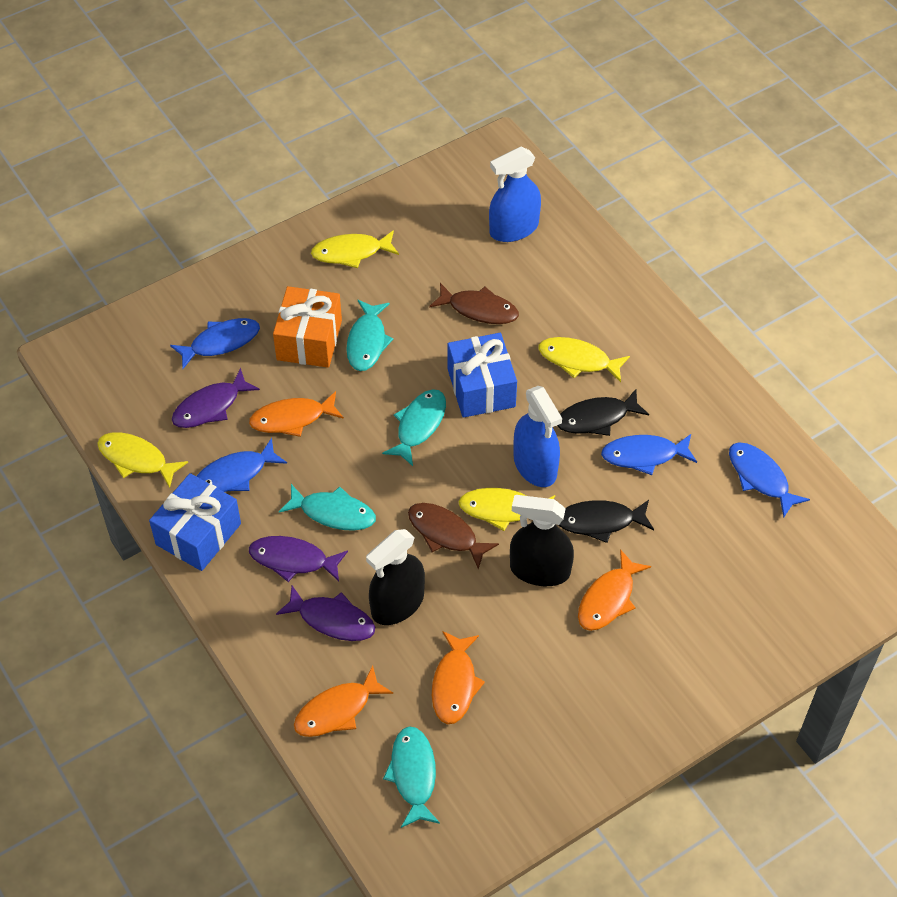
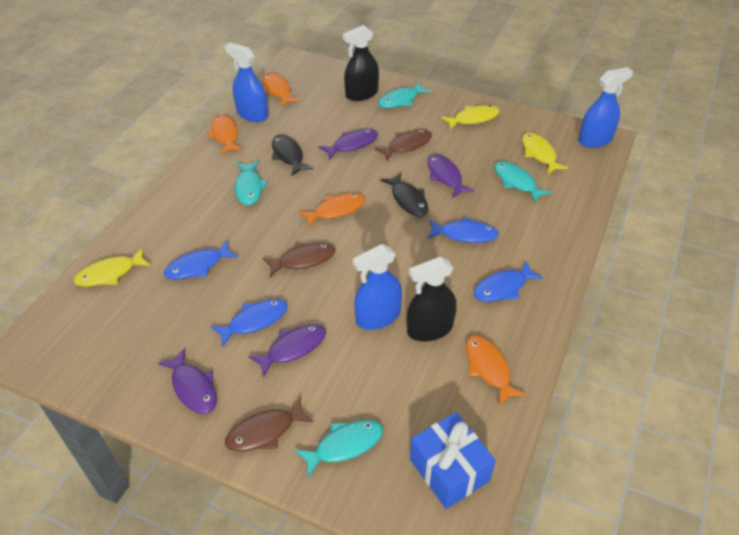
blue gift: 2 -> 1
blue spray bottle: 2 -> 3
brown fish: 2 -> 3
orange gift: 1 -> 0
purple fish: 3 -> 4
yellow fish: 4 -> 3

